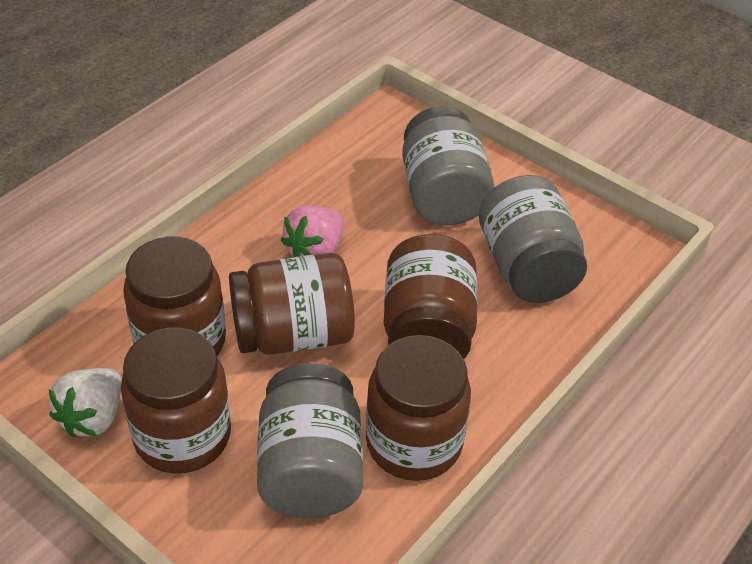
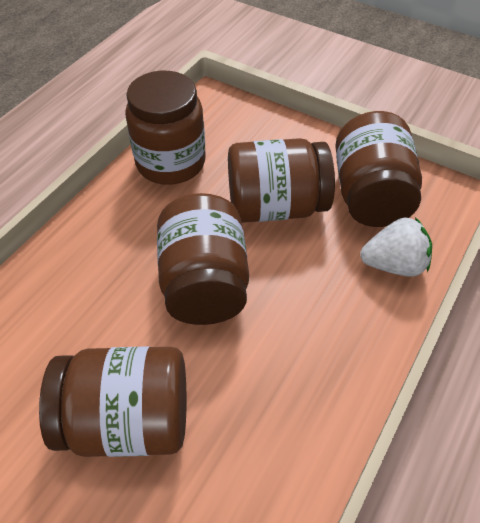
grey jar: 3 -> 0
pink strawberry: 1 -> 0

